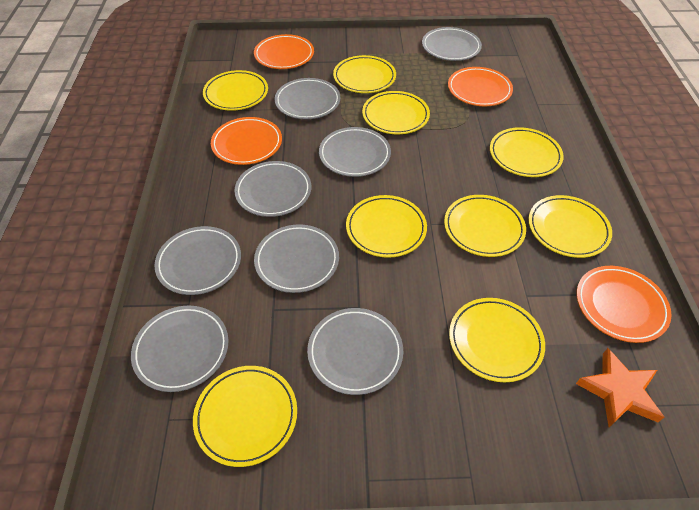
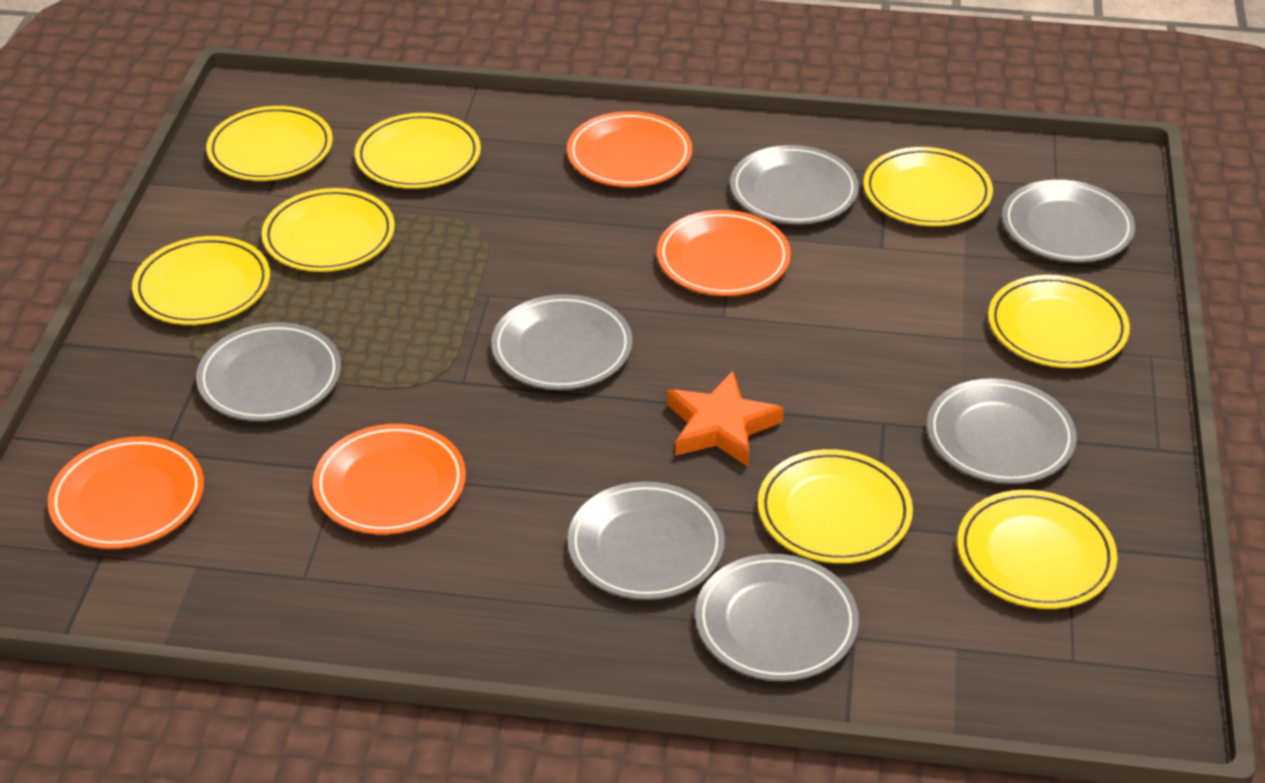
grey plate: 8 -> 7
yellow plate: 9 -> 8

